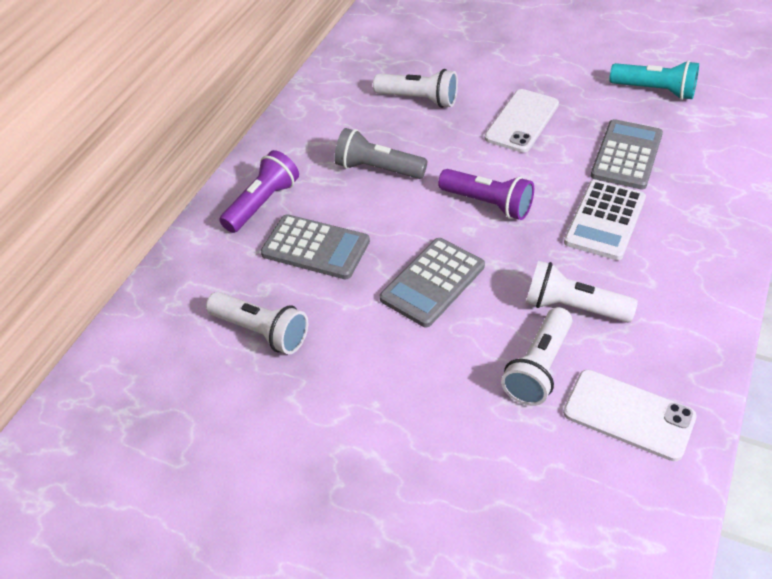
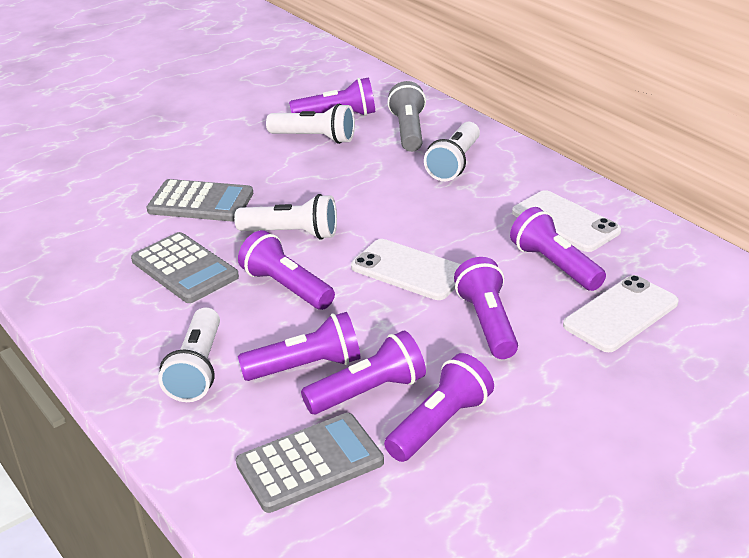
purple flashlight: 2 -> 7
turquoise flashlight: 1 -> 0
white calculator: 1 -> 0
white phone: 2 -> 3

